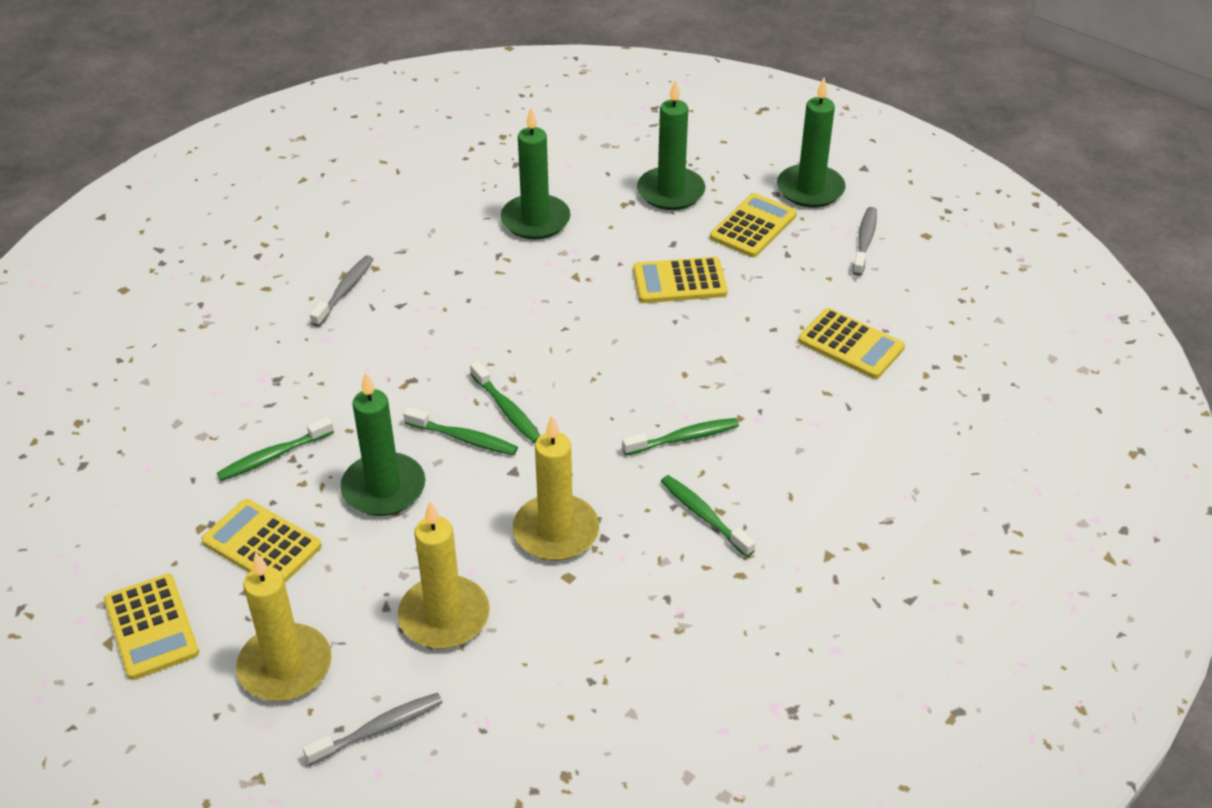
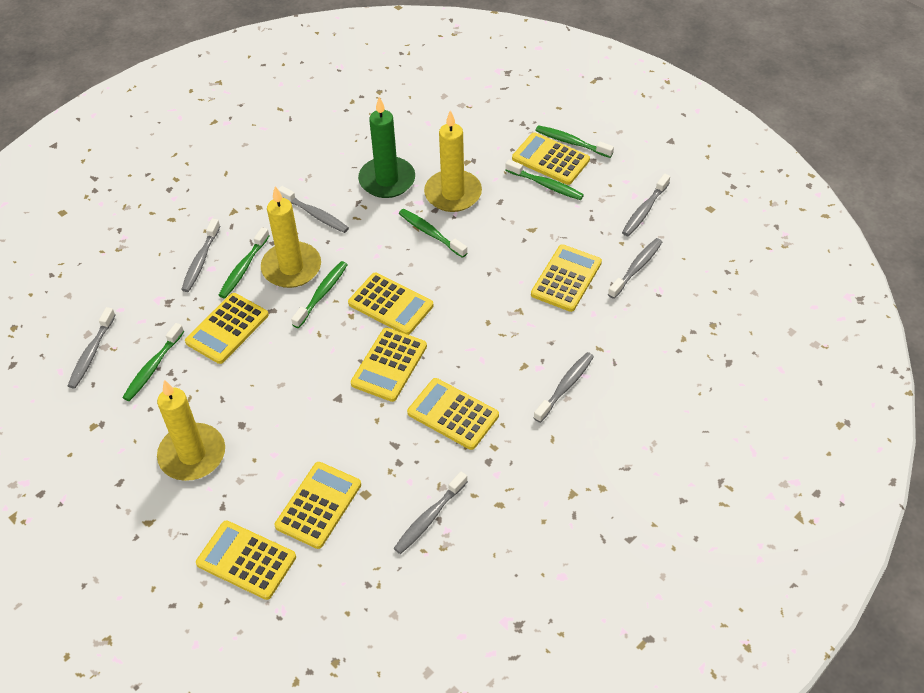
green candle: 4 -> 1
green toothbrush: 5 -> 6
grey toothbrush: 3 -> 7
yellow calculator: 5 -> 8

